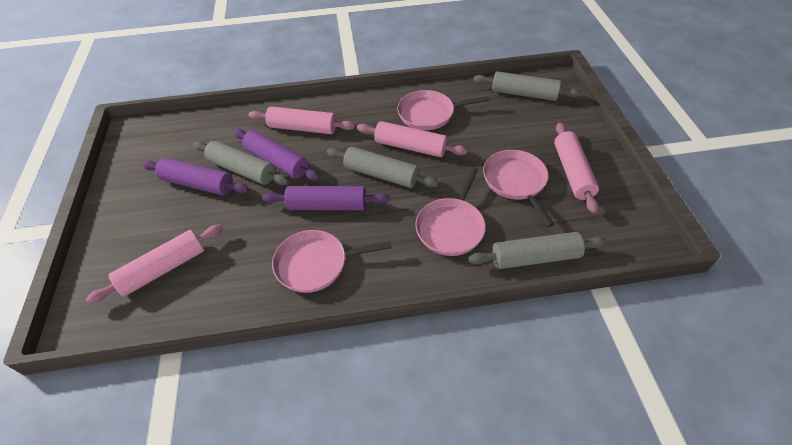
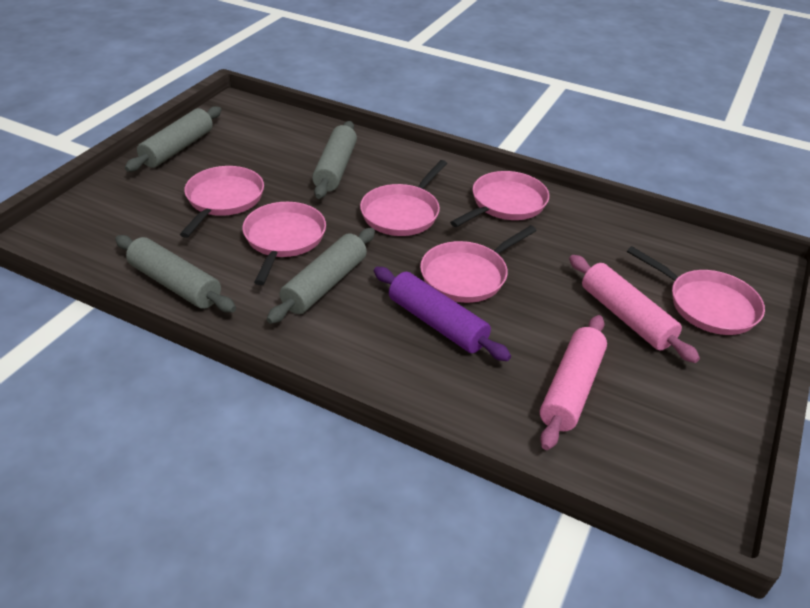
pink pan: 4 -> 6
pink rolling pin: 4 -> 2
purple rolling pin: 3 -> 1

